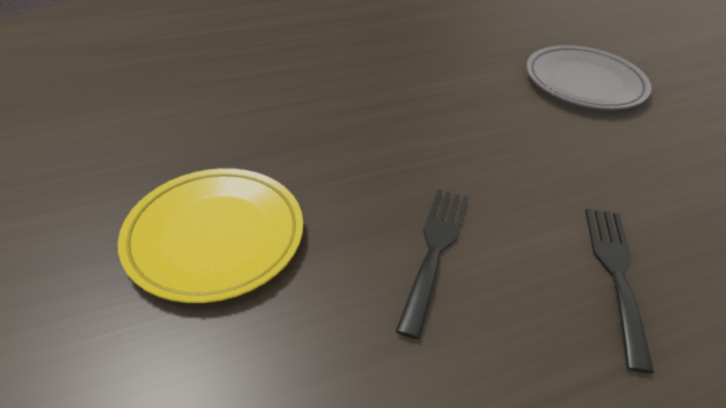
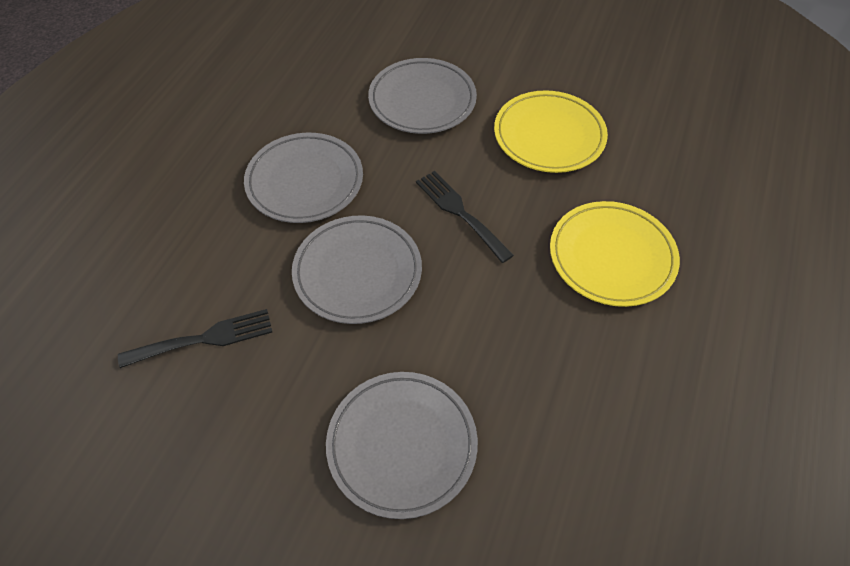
grey plate: 1 -> 4
yellow plate: 1 -> 2

